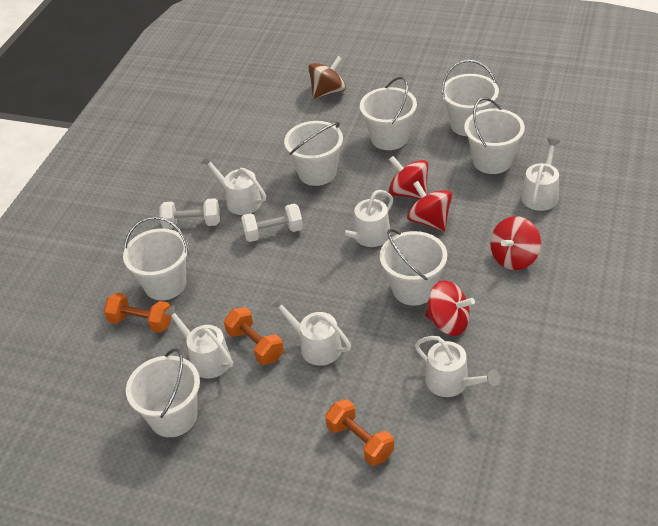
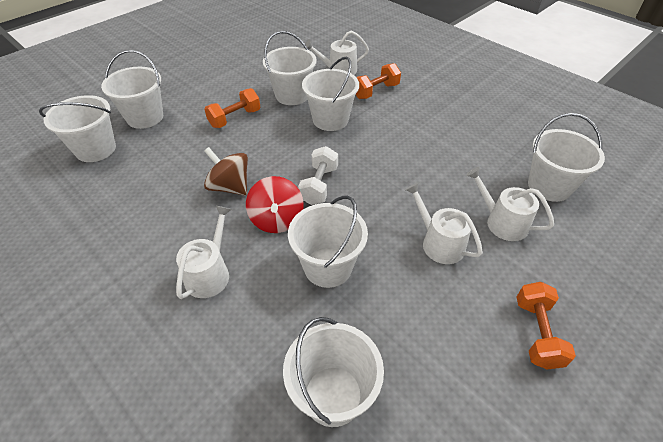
red spinning top: 4 -> 1
white dumbbell: 2 -> 1
white watering can: 6 -> 4

